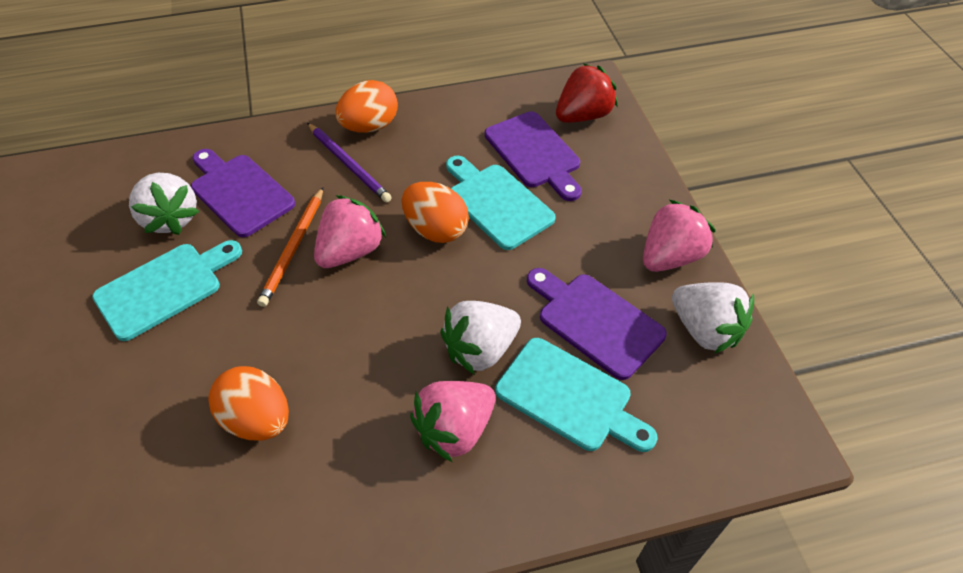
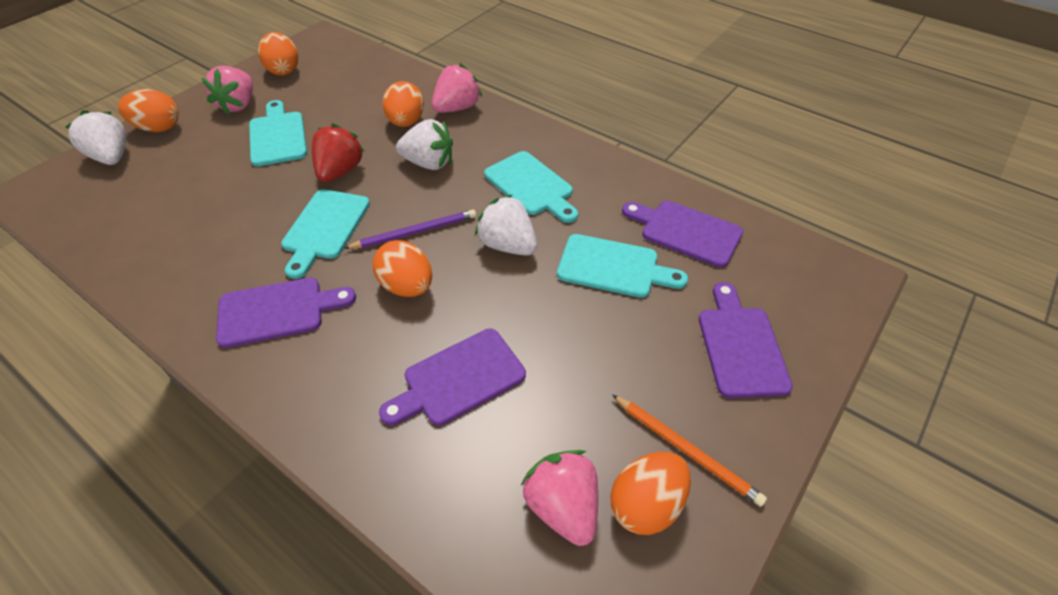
orange egg: 3 -> 5
purple cutting board: 3 -> 4
turquoise cutting board: 3 -> 4

